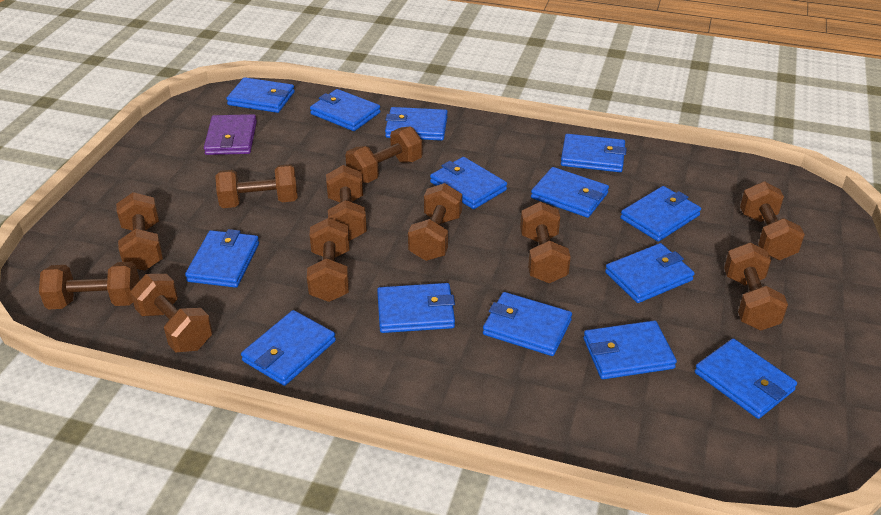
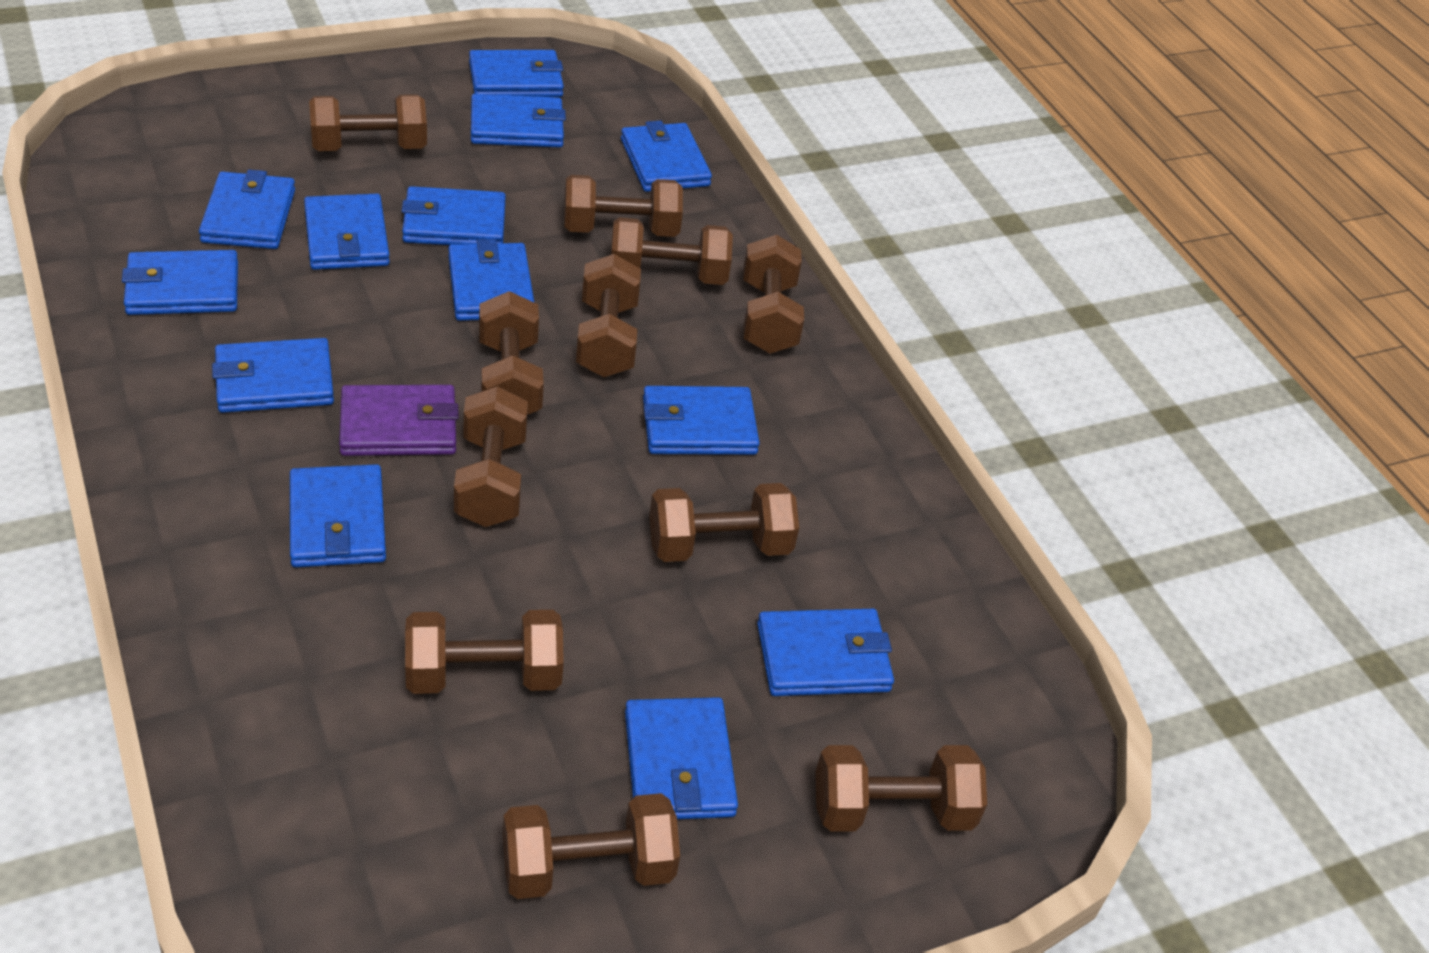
blue wallet: 14 -> 13

